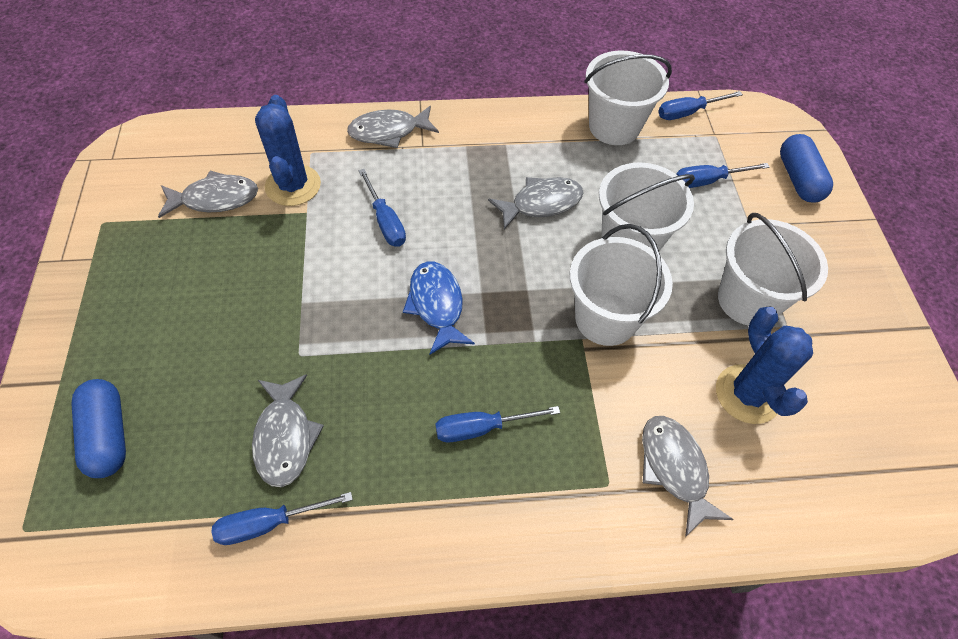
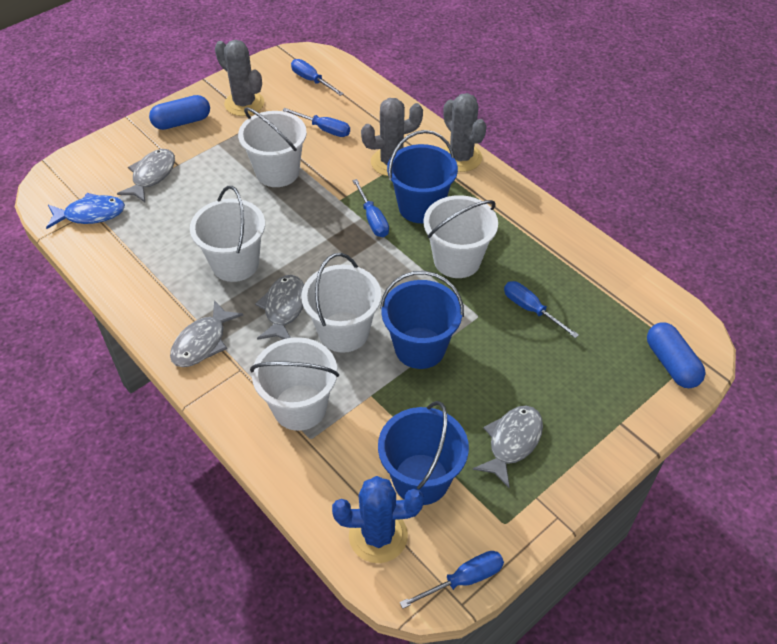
blue bucket: 0 -> 3
blue cactus: 2 -> 1
grey cactus: 0 -> 3
grey fish: 5 -> 4
white bucket: 4 -> 5

